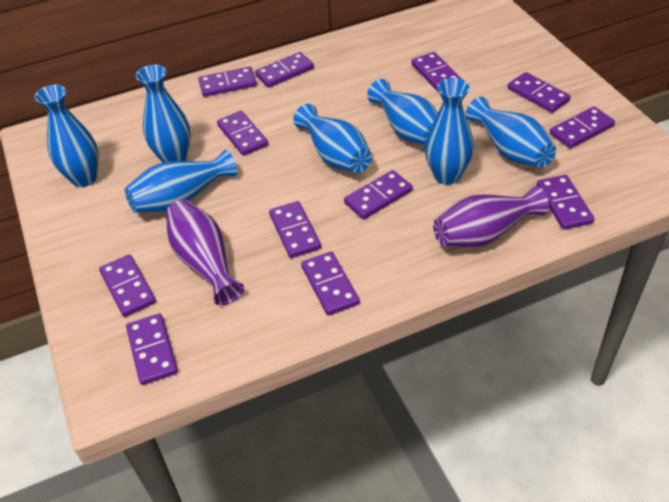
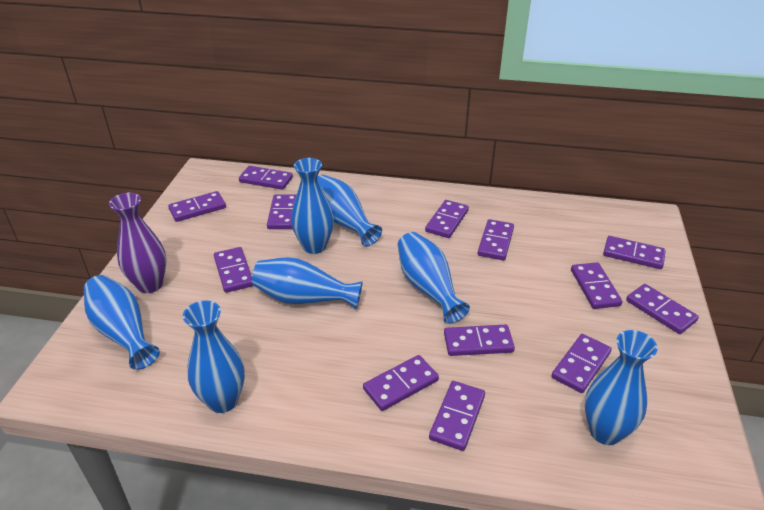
purple domino: 12 -> 13
purple vase: 2 -> 1

